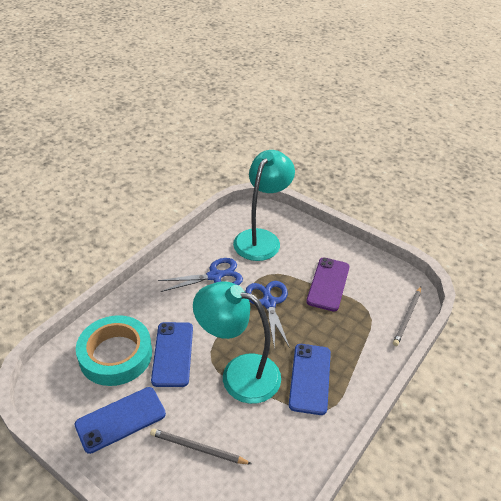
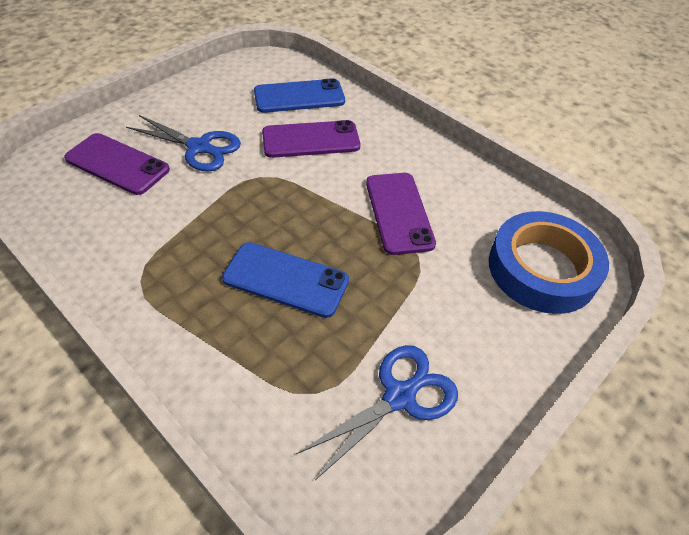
blue phone: 3 -> 2
blue tape: 0 -> 1
grey pencil: 2 -> 0
purple phone: 1 -> 3
turquoise lamp: 2 -> 0
turquoise tape: 1 -> 0

